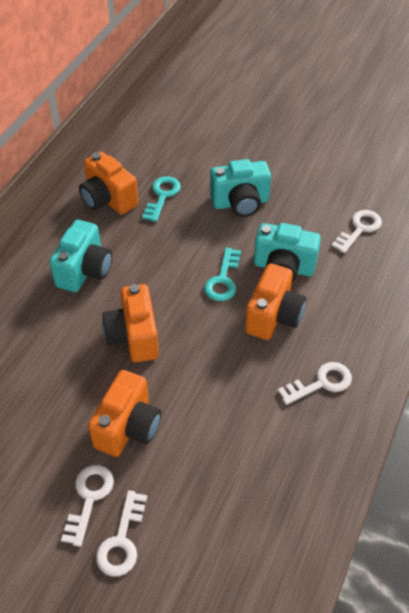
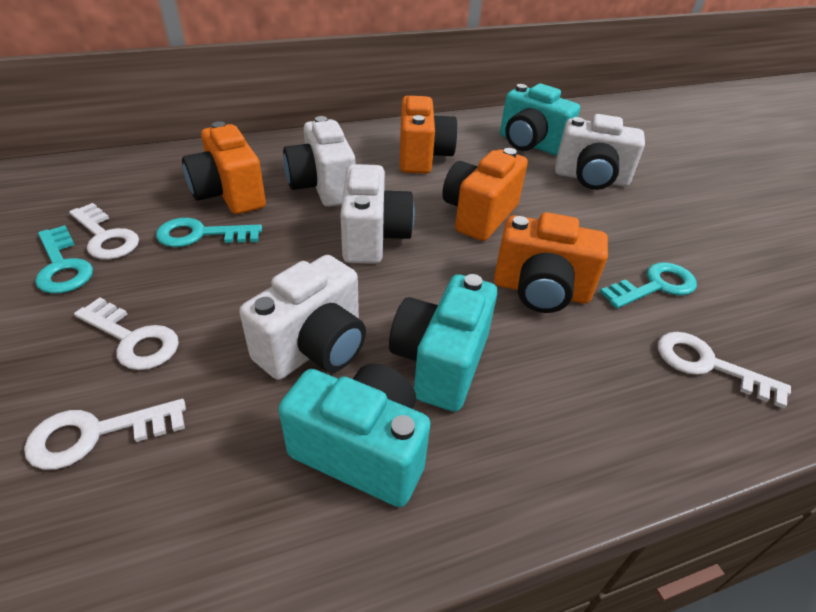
turquoise key: 2 -> 3
white camera: 0 -> 4

